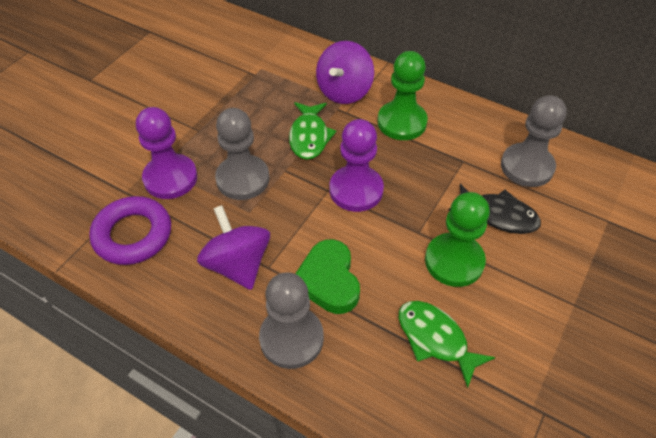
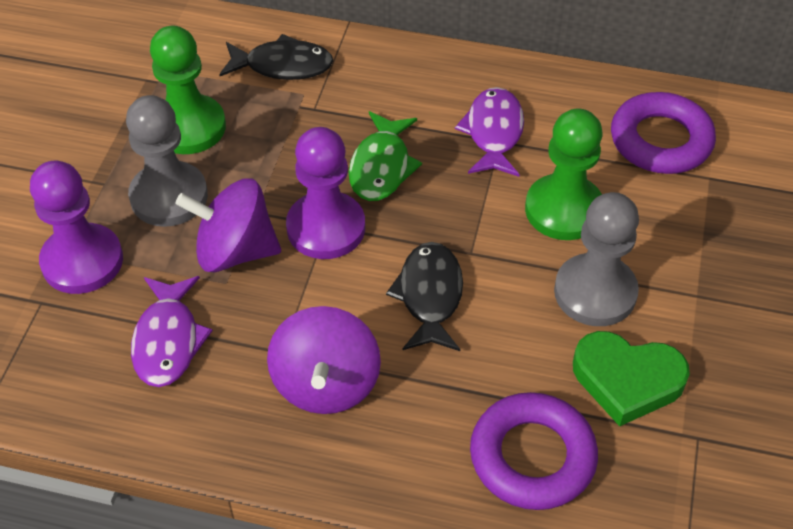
black fish: 1 -> 2
green fish: 2 -> 1
grey pawn: 3 -> 2
purple fish: 0 -> 2
purple ring: 1 -> 2

